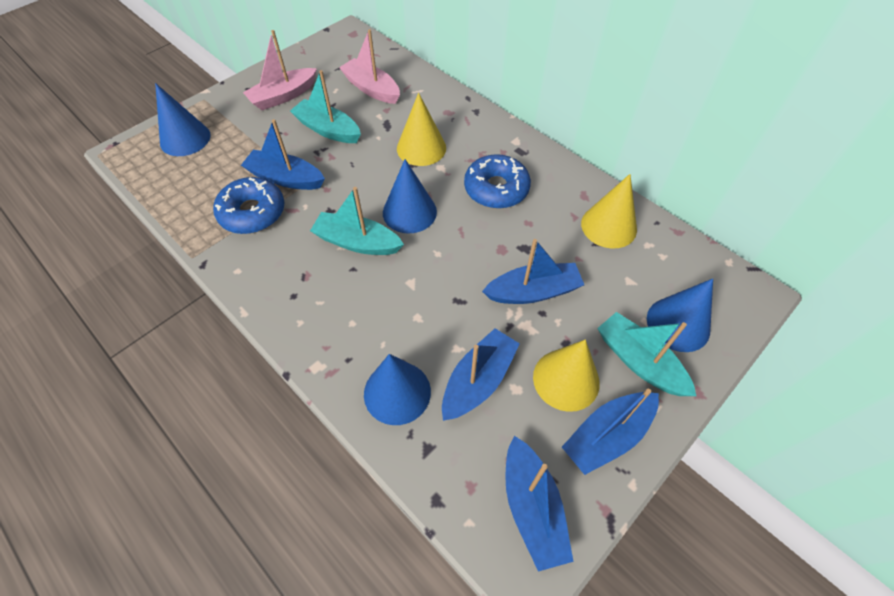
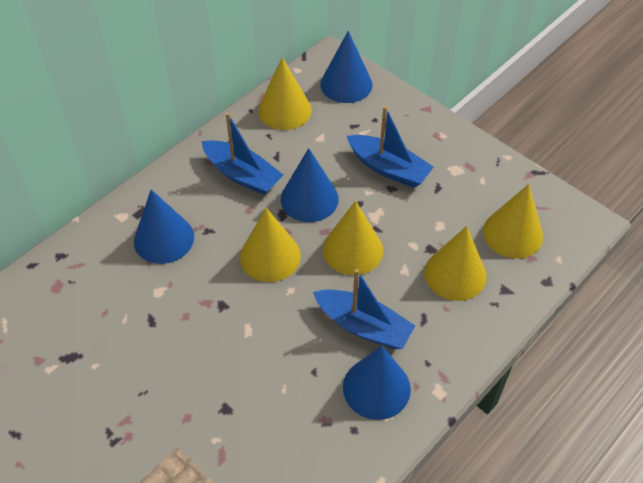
blue boat: 5 -> 3
blue donut: 2 -> 0
pink boat: 2 -> 0
turquoise boat: 3 -> 0
yellow cone: 3 -> 5

